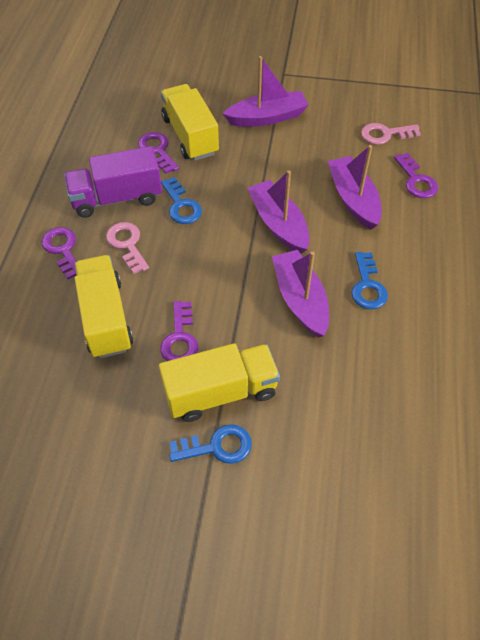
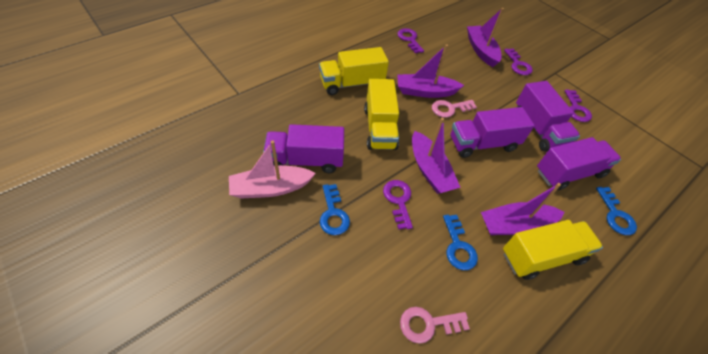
pink boat: 0 -> 1
purple truck: 1 -> 4

